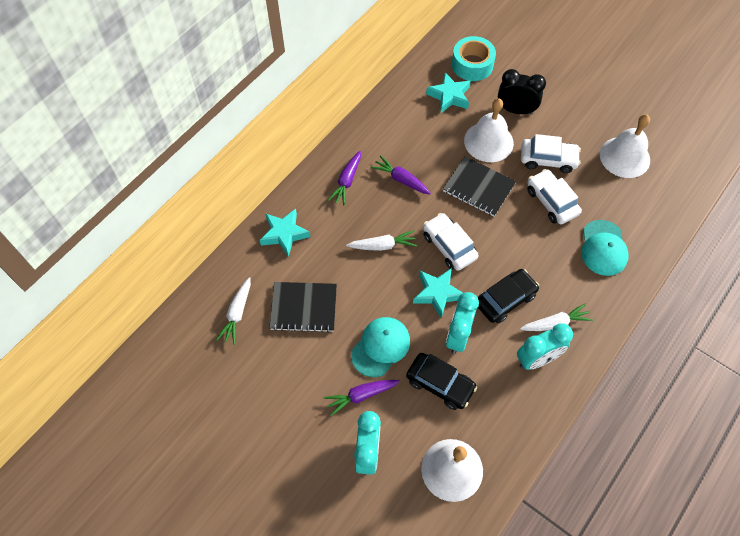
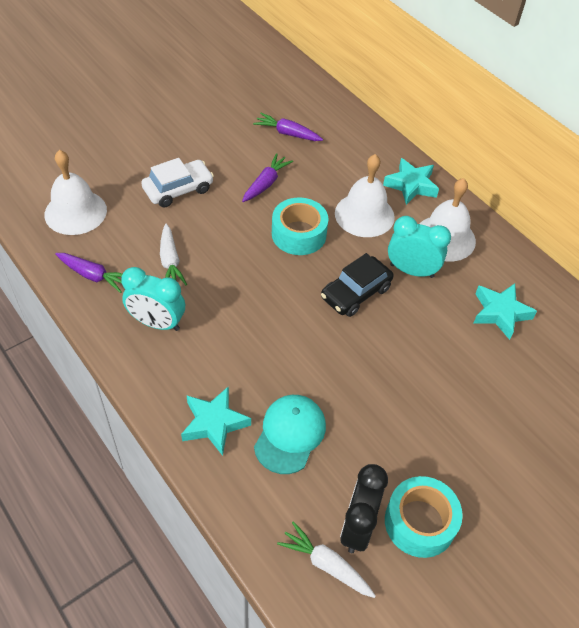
black car: 2 -> 1
black notebook: 2 -> 0
turquoise cap: 2 -> 1
turquoise clock: 3 -> 2
turquoise tape: 1 -> 2
white car: 3 -> 1
white carrot: 3 -> 2

